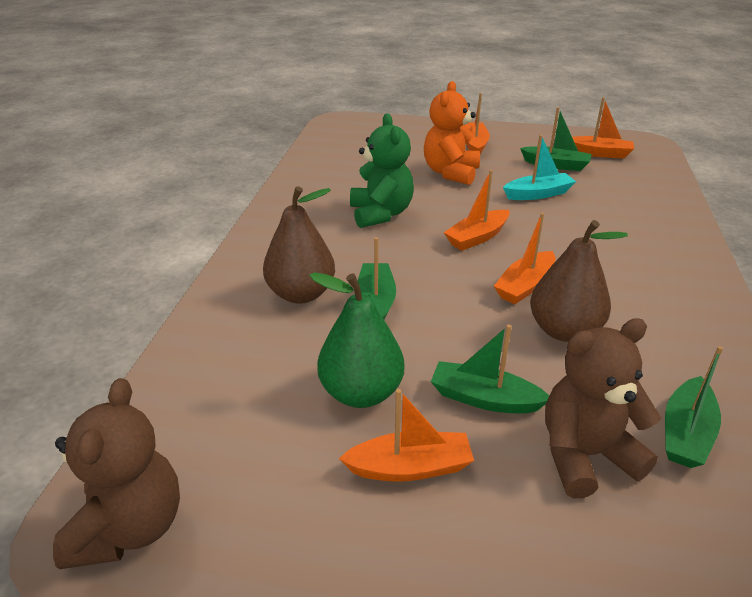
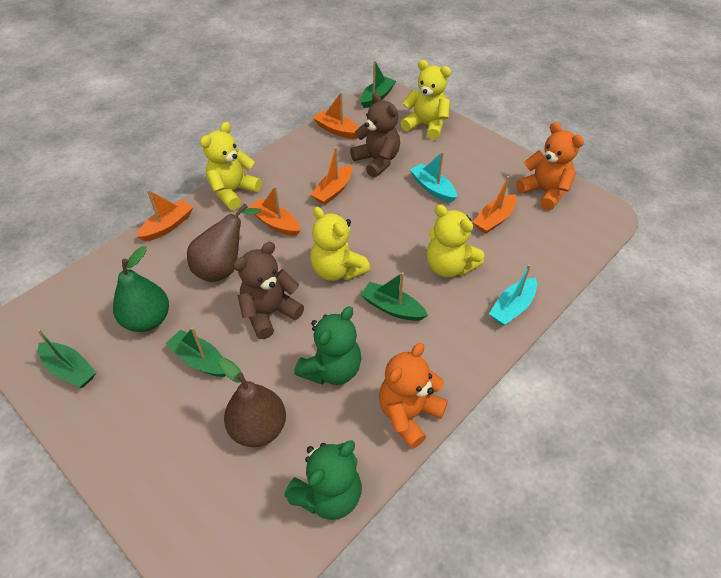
green teddy bear: 1 -> 2
orange teddy bear: 1 -> 2
turquoise boat: 1 -> 2
yellow teddy bear: 0 -> 4

